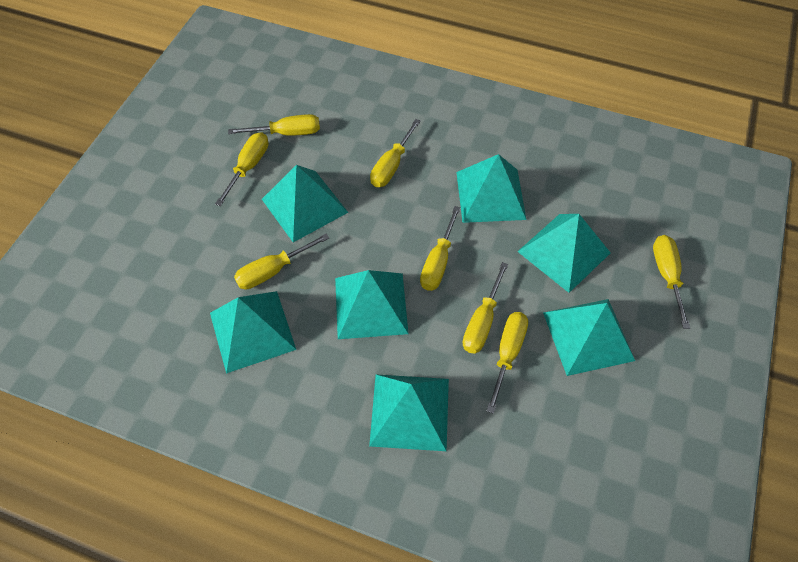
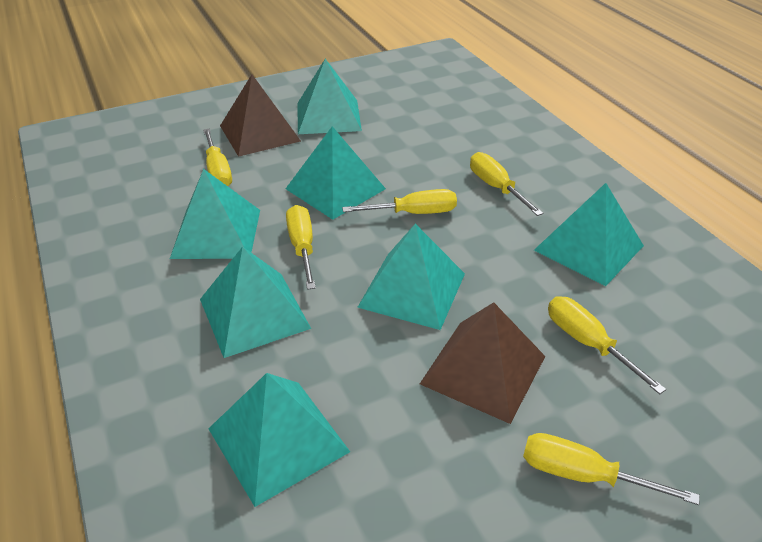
brown pyramid: 0 -> 2
yellow screwdriver: 8 -> 6

